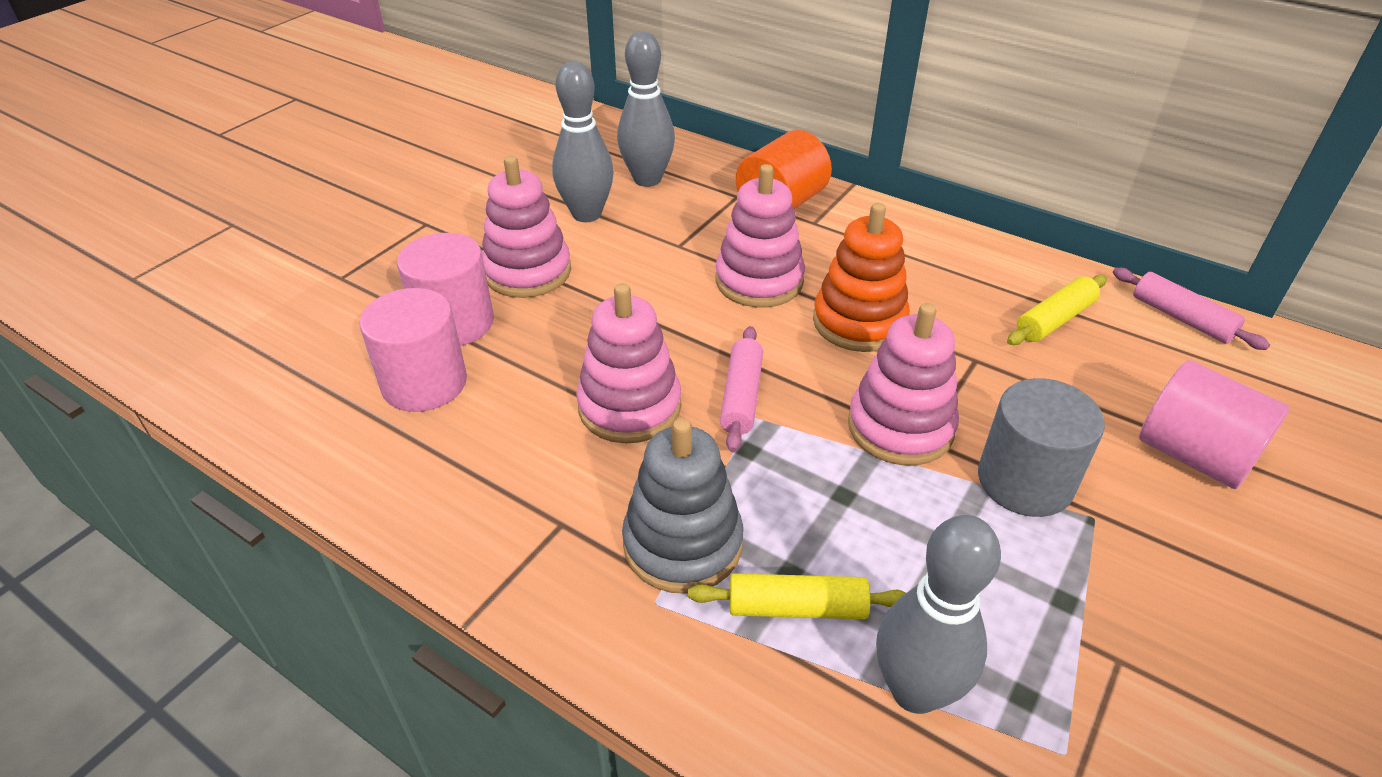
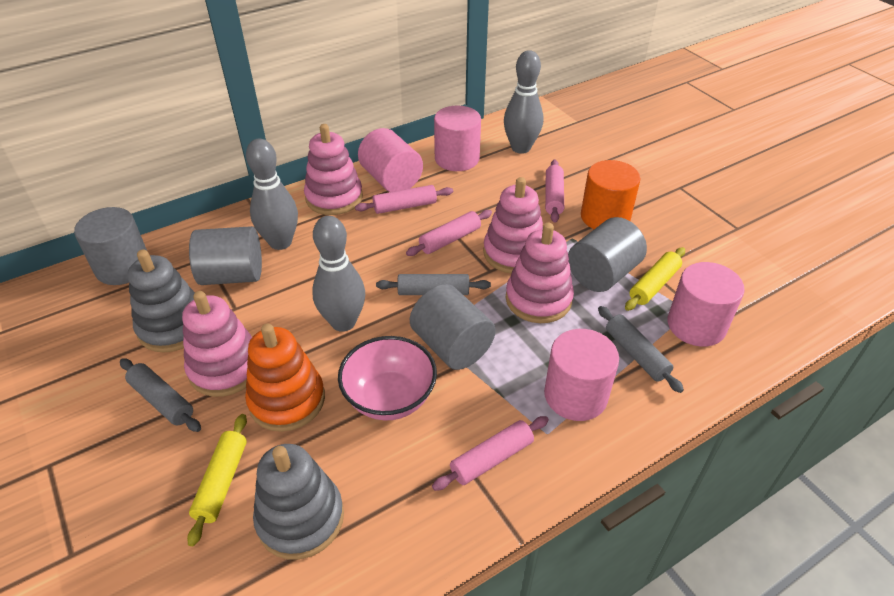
grey cylinder: 1 -> 4
grey rolling pin: 0 -> 3
grey stacking toy: 1 -> 2
pink bowl: 0 -> 1
pink cylinder: 3 -> 4
pink rolling pin: 2 -> 4

